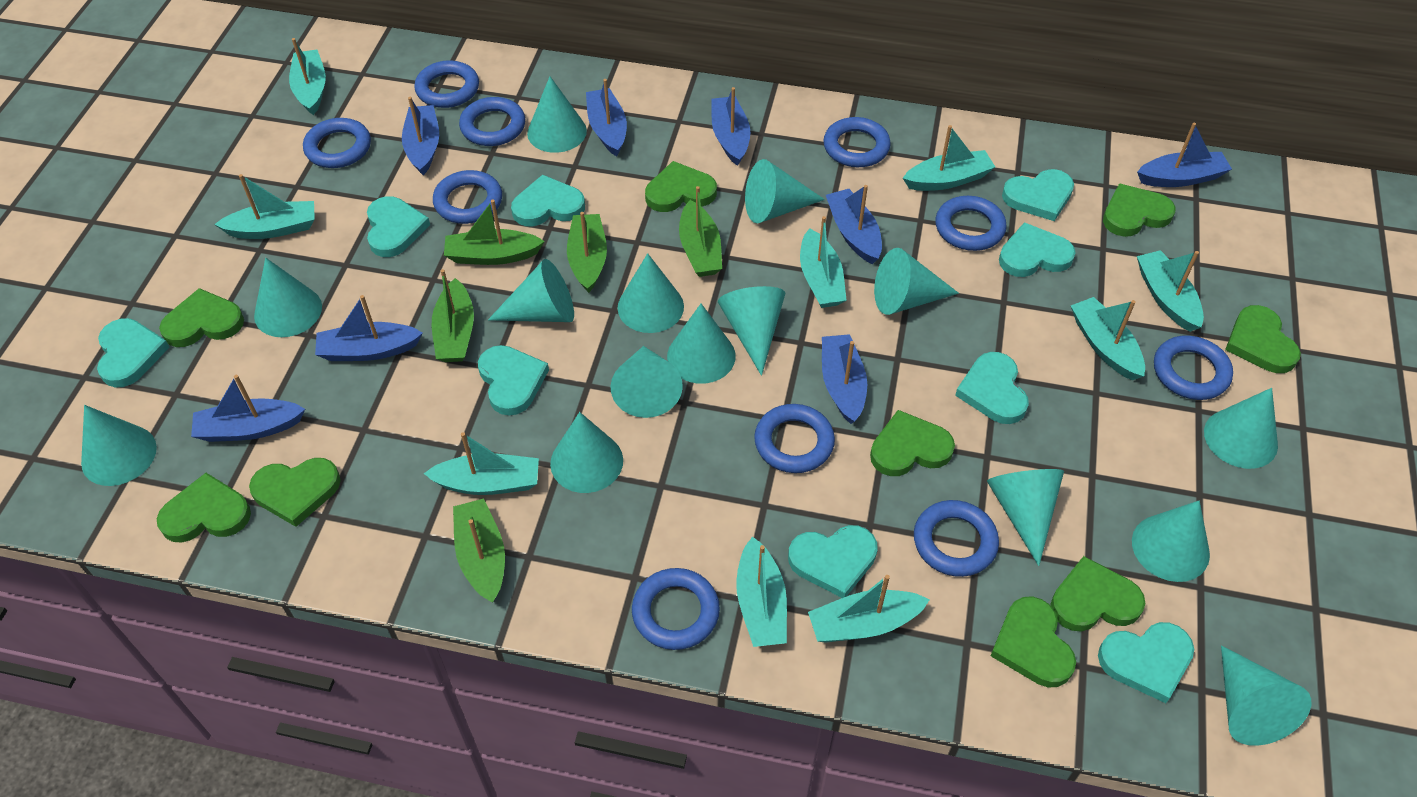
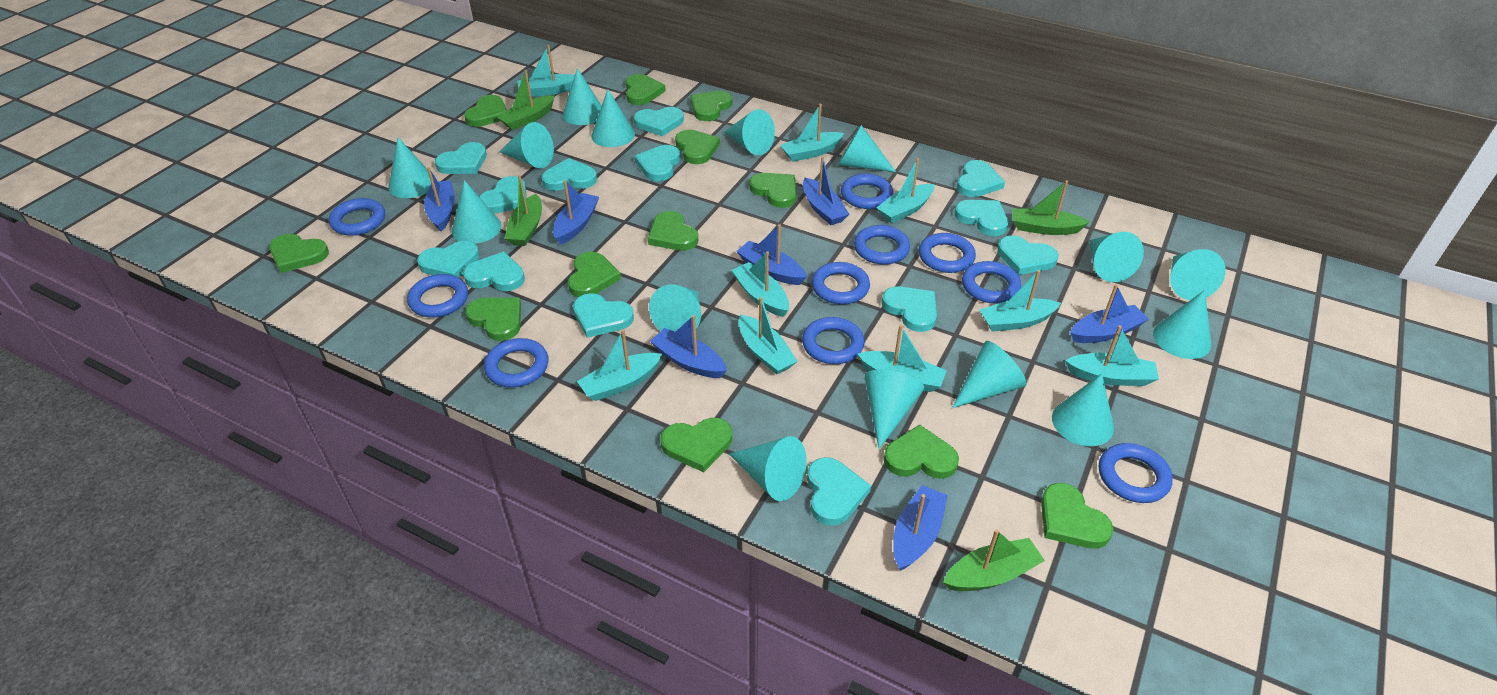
blue boat: 8 -> 7
green boat: 5 -> 4
green heart: 9 -> 12
turquoise heart: 9 -> 13

